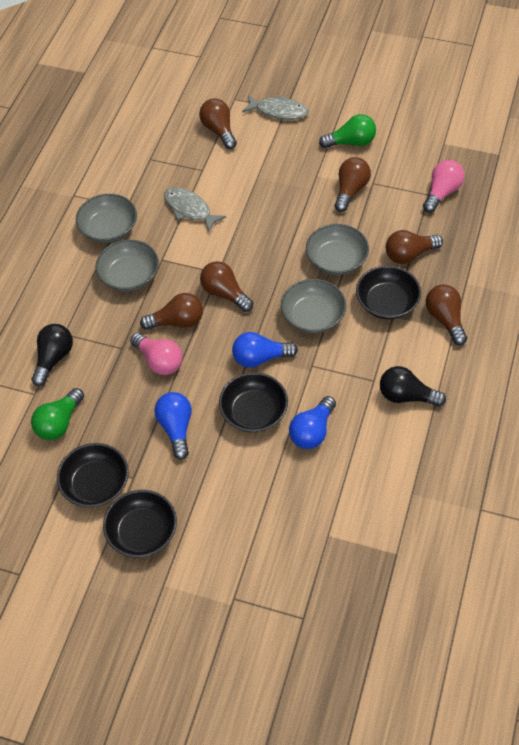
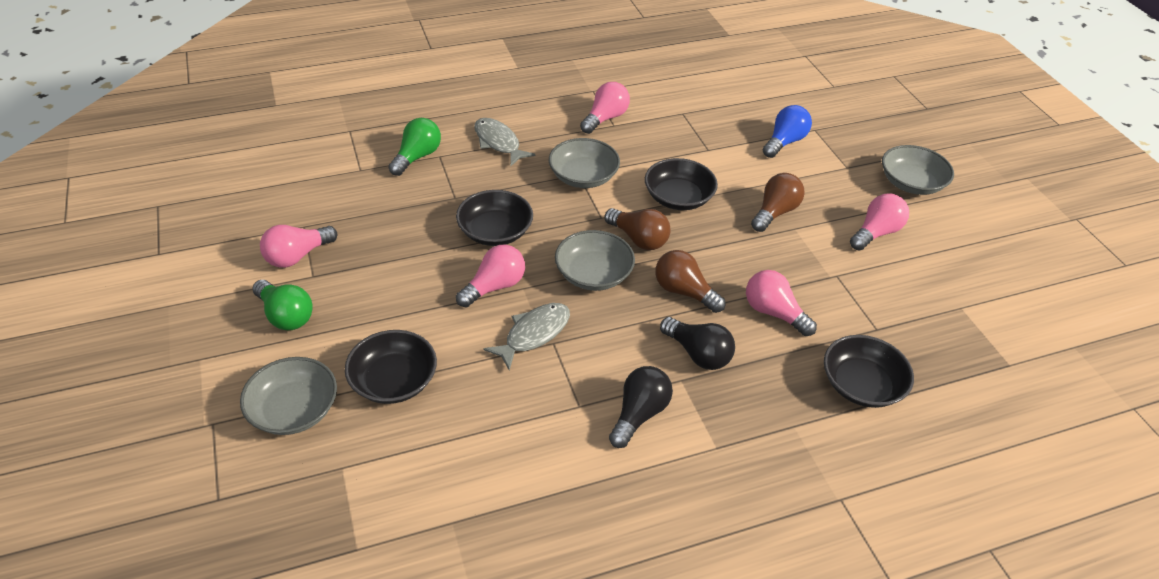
blue light bulb: 3 -> 1
brown light bulb: 6 -> 3
pink light bulb: 2 -> 5

